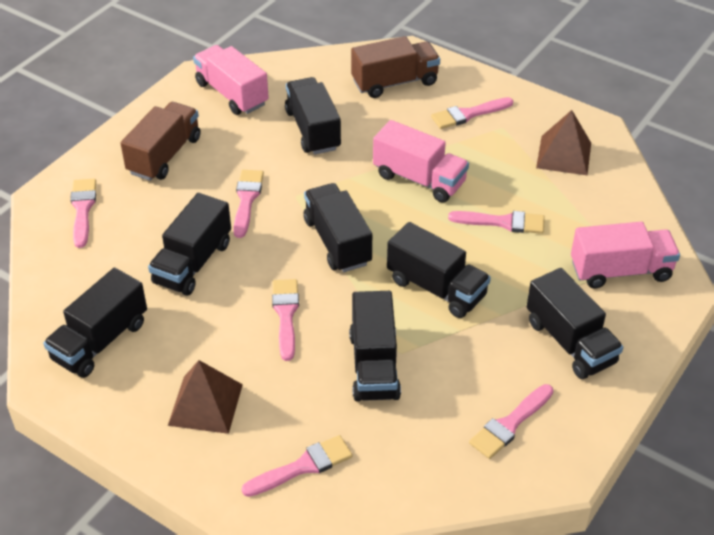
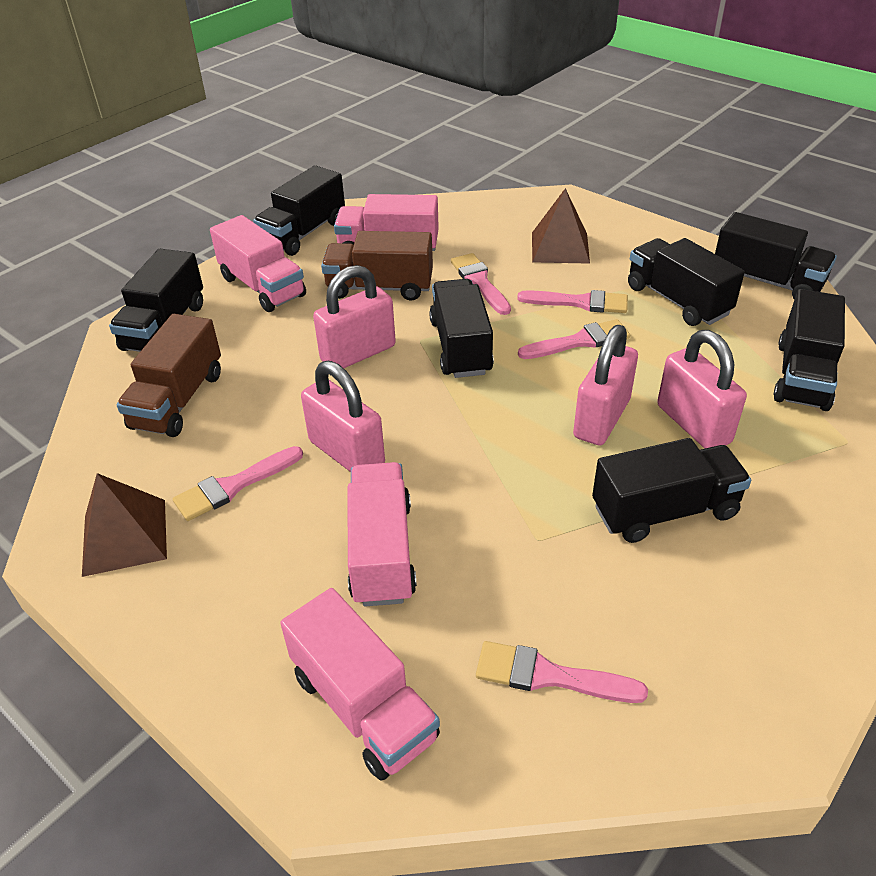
pink brush: 7 -> 5
pink padlock: 0 -> 4
pink truck: 3 -> 4

